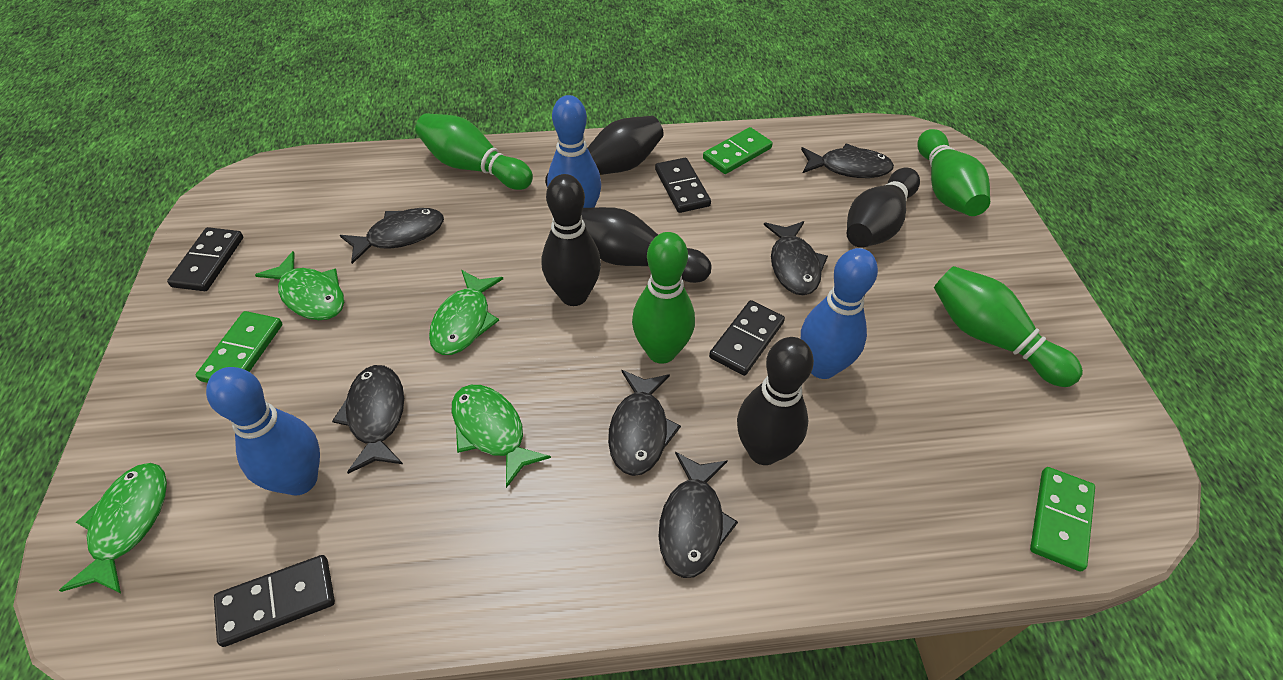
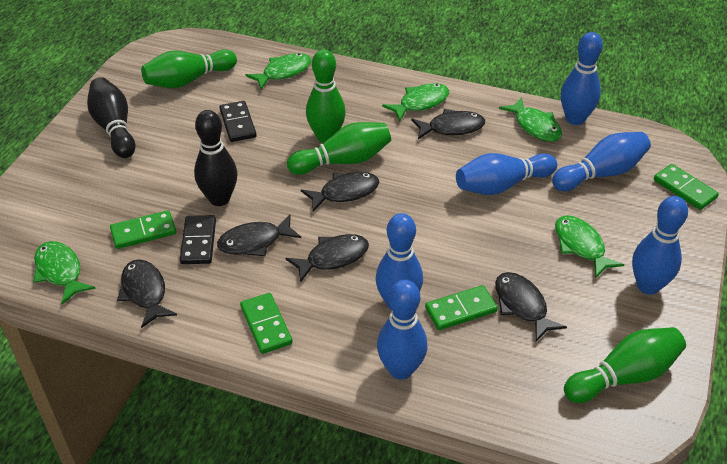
black bowling pin: 5 -> 2
black domino: 4 -> 2
blue bowling pin: 3 -> 6
green domino: 3 -> 4
green fish: 4 -> 5

